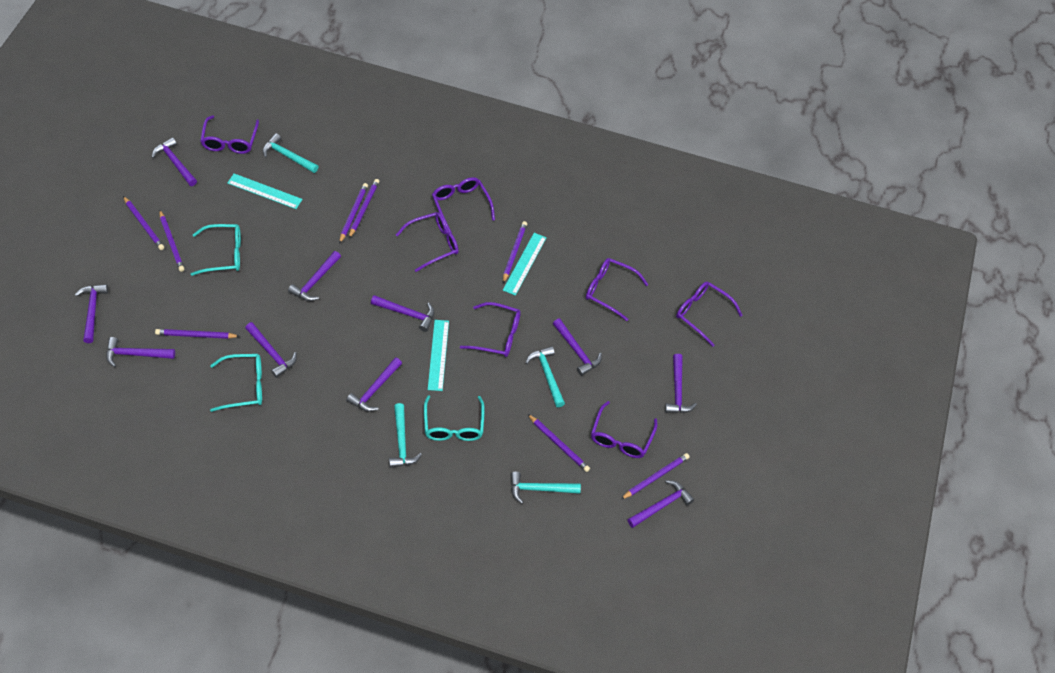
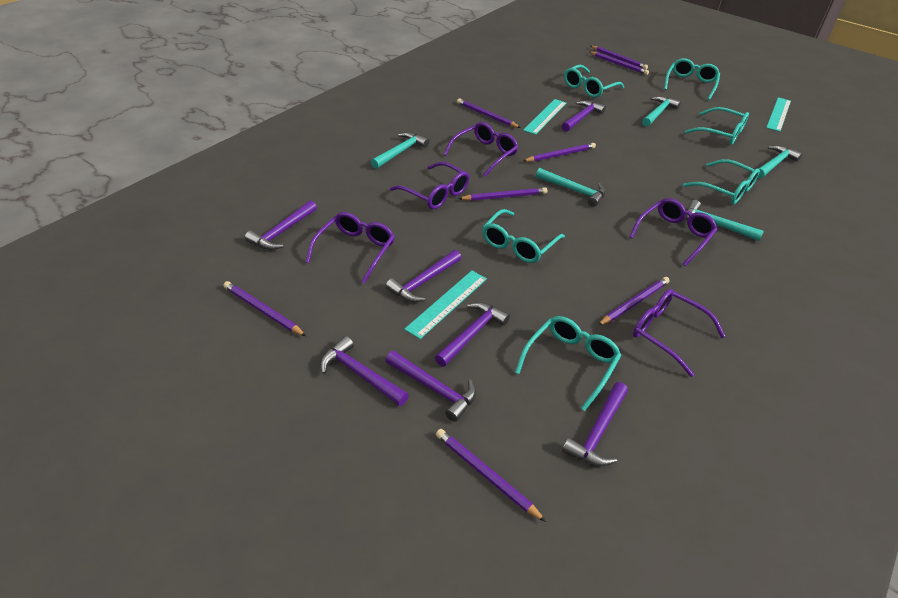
purple glasses: 7 -> 5
purple hammer: 10 -> 7
turquoise glasses: 3 -> 6
turquoise hammer: 4 -> 5

